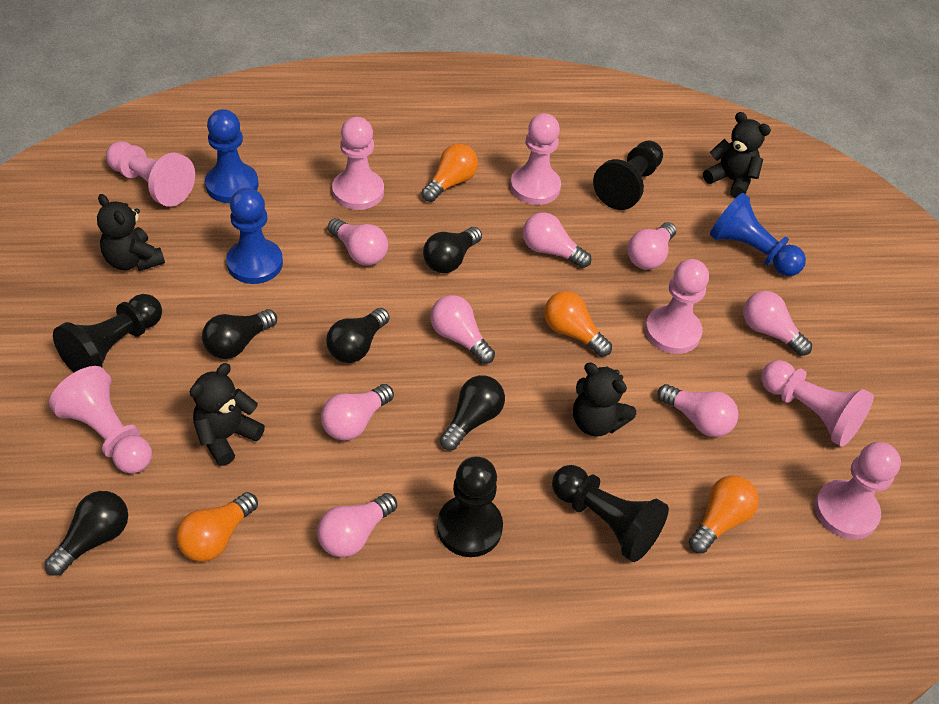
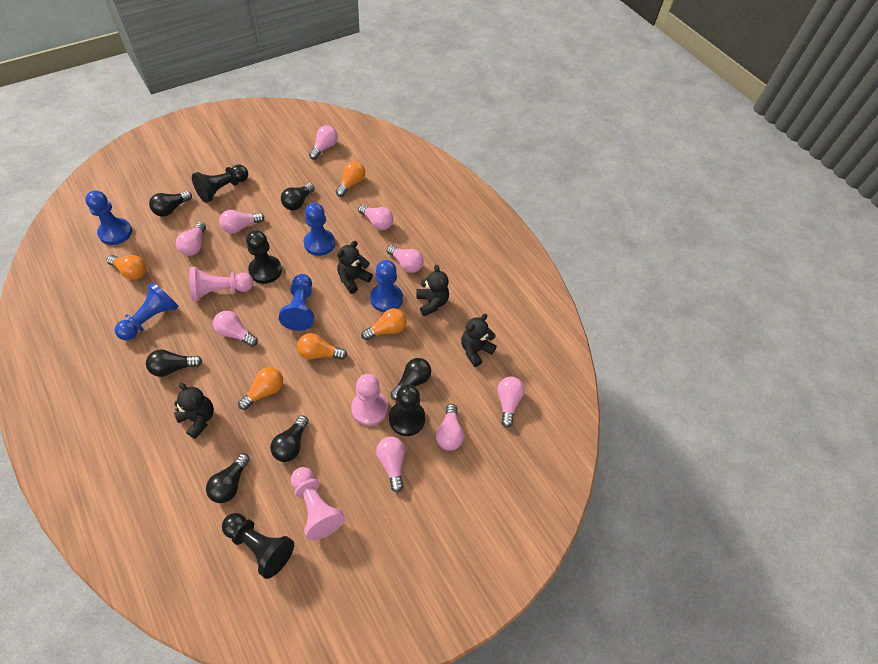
black light bulb: 5 -> 6
blue pawn: 3 -> 5
orange light bulb: 4 -> 5
pink light bulb: 8 -> 9
pink pawn: 7 -> 3

